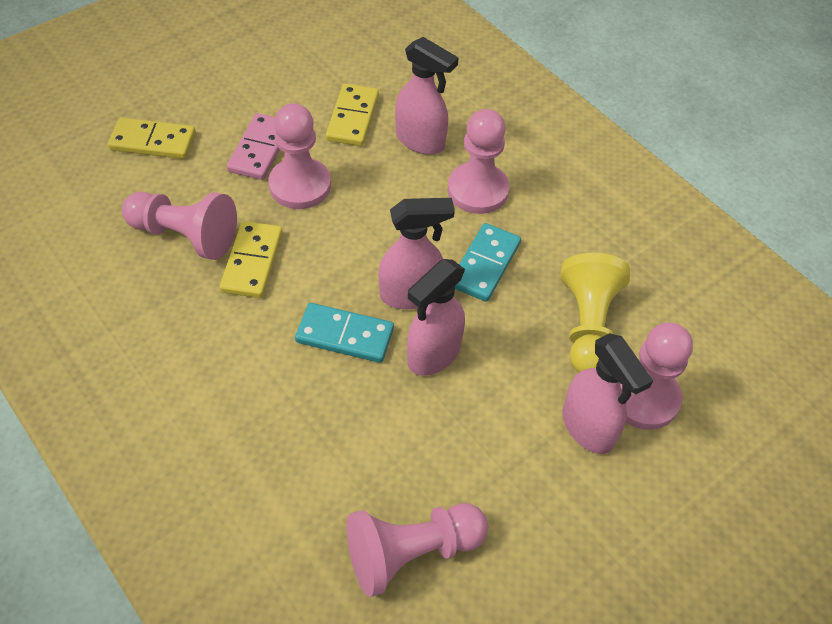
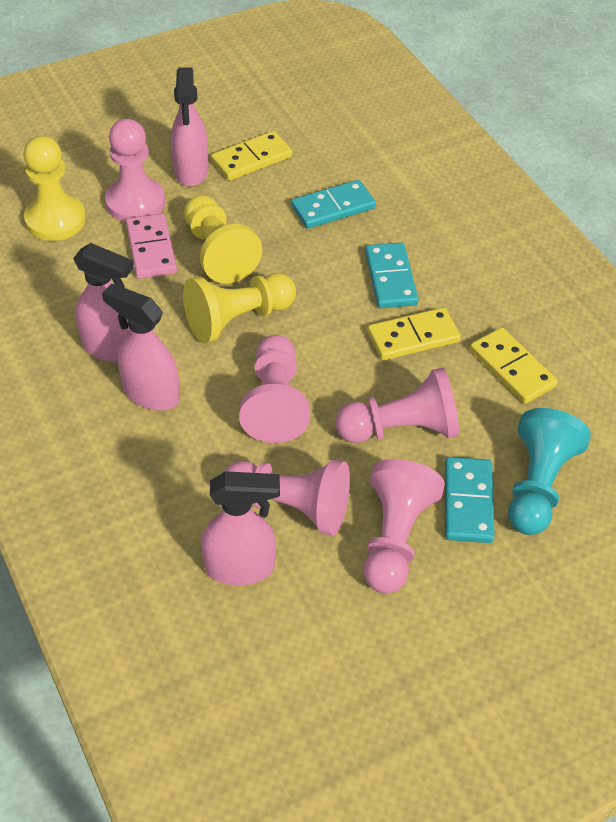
turquoise domino: 2 -> 3
turquoise pawn: 0 -> 1
yellow pawn: 1 -> 3

